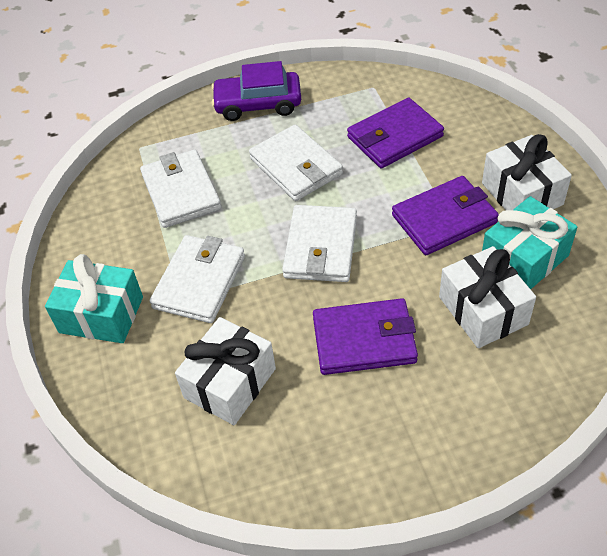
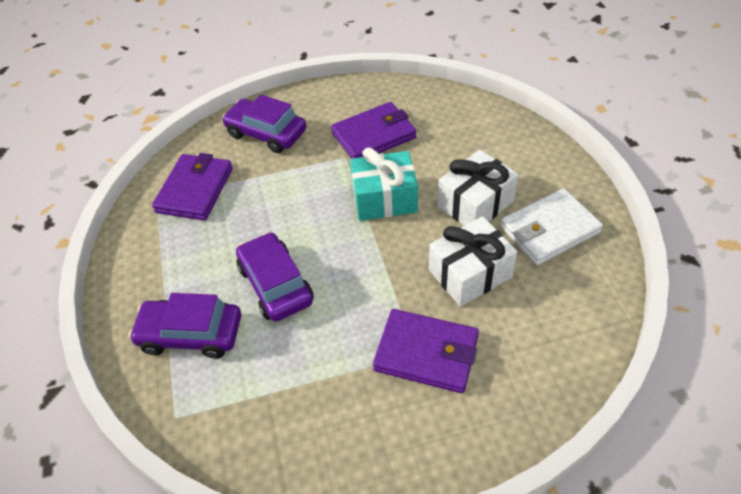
purple car: 1 -> 3
turquoise gift: 2 -> 1
white gift: 3 -> 2
white wallet: 4 -> 1

